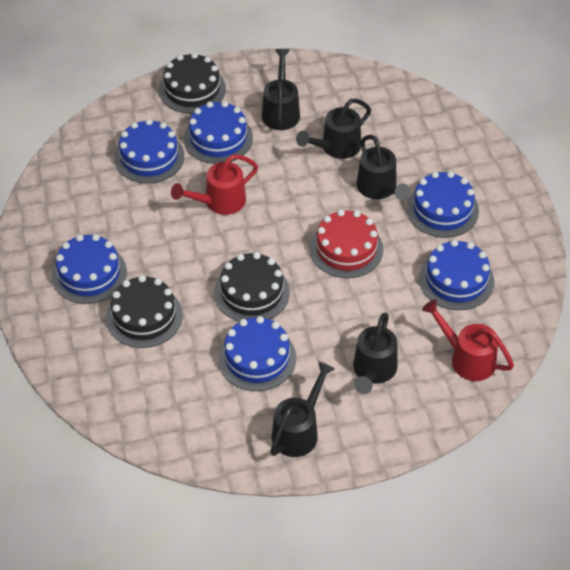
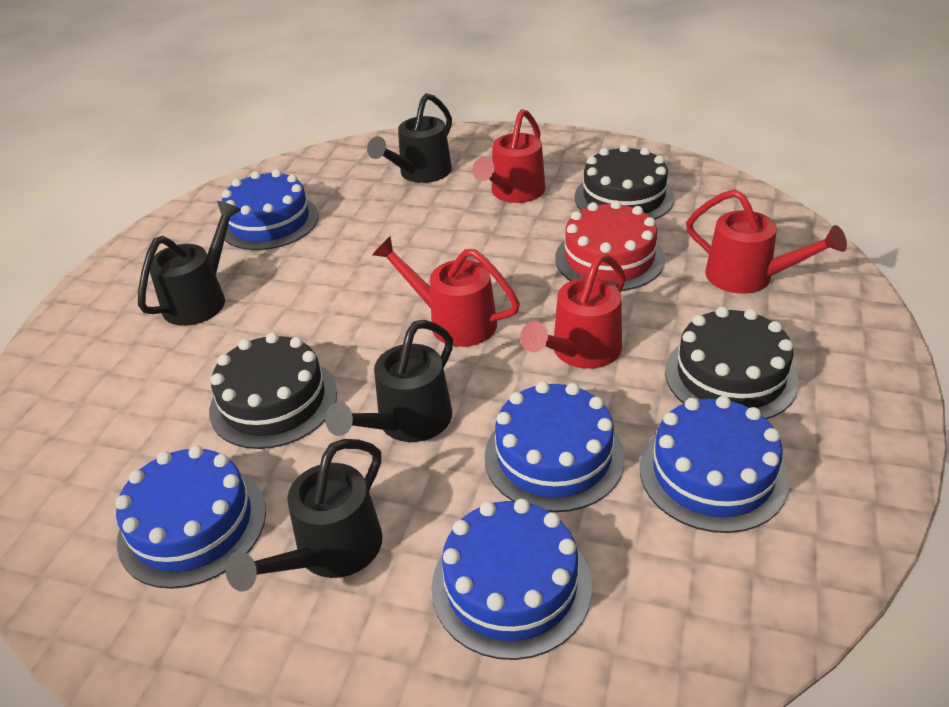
black watering can: 5 -> 4
blue cake: 6 -> 5
red watering can: 2 -> 4

